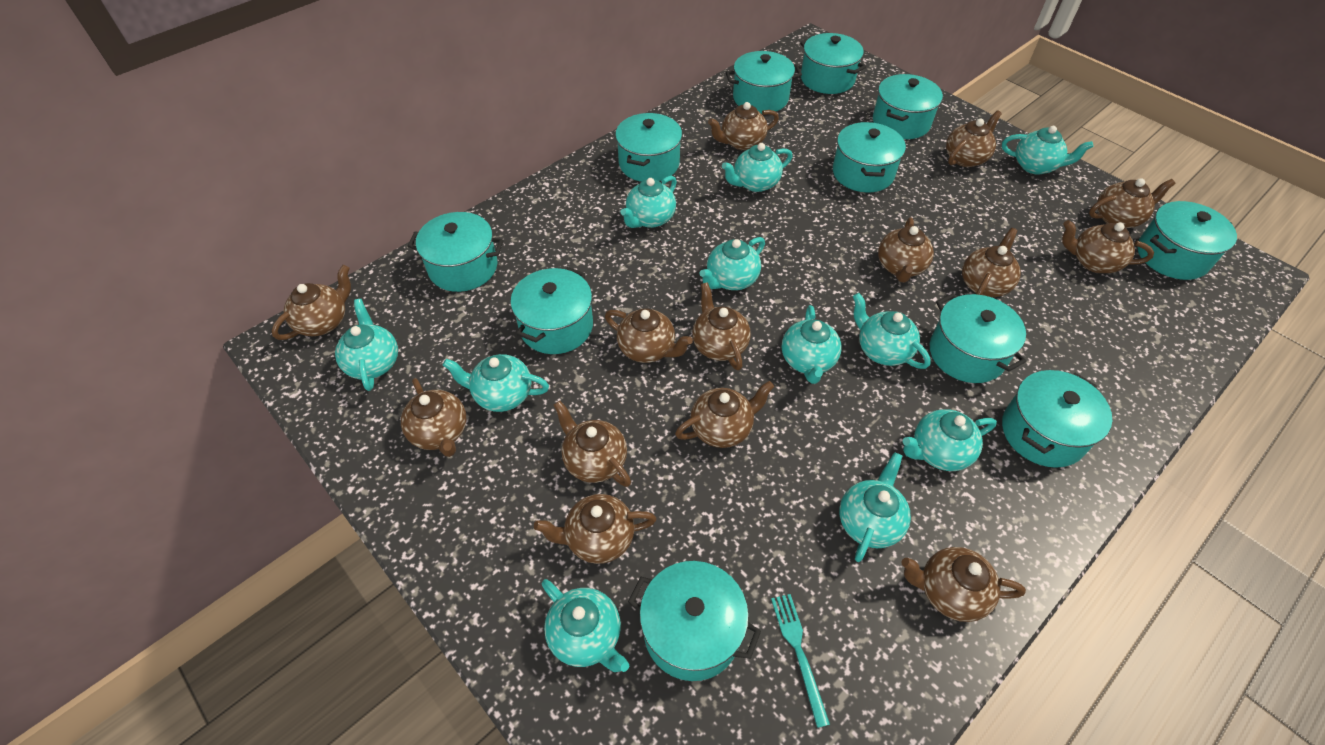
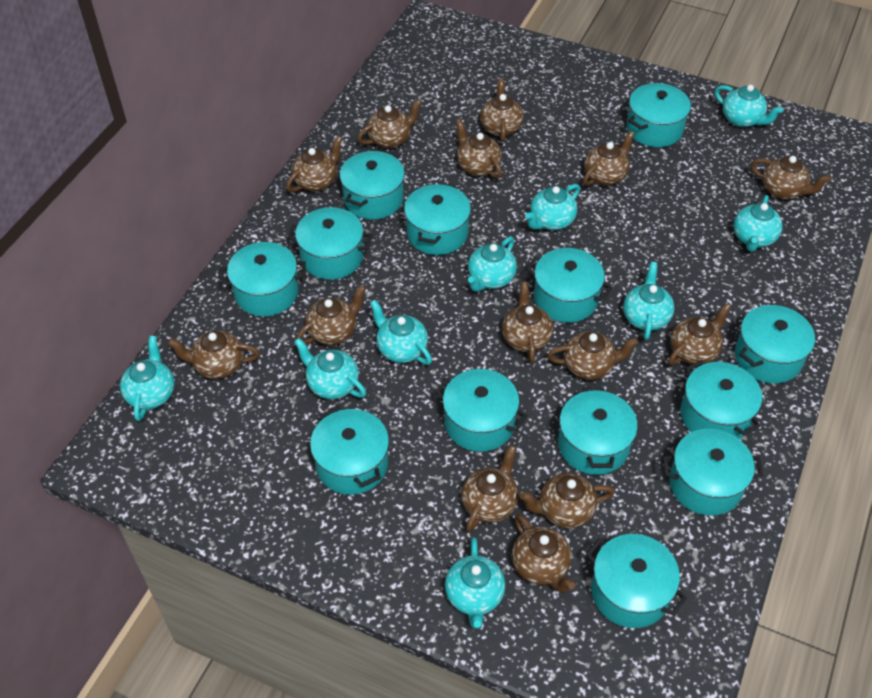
turquoise fork: 1 -> 0
turquoise pot: 11 -> 13
turquoise teapot: 11 -> 9

